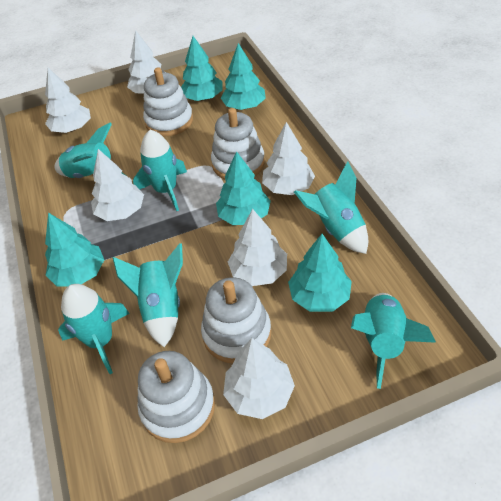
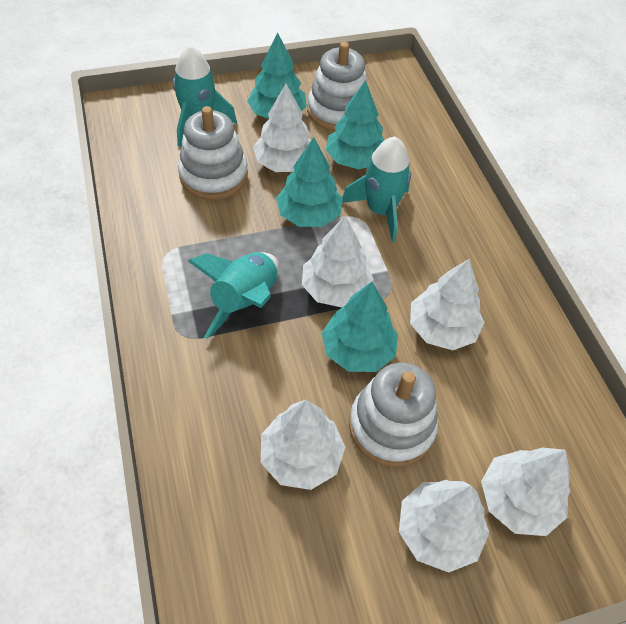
turquoise rocket: 6 -> 3
turquoise tree: 5 -> 4
white stacking toy: 4 -> 3

